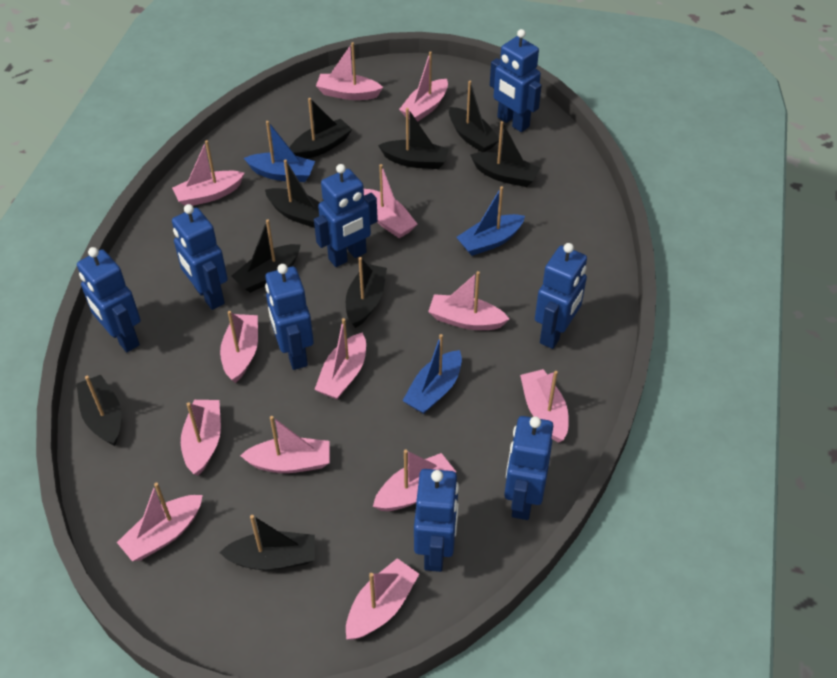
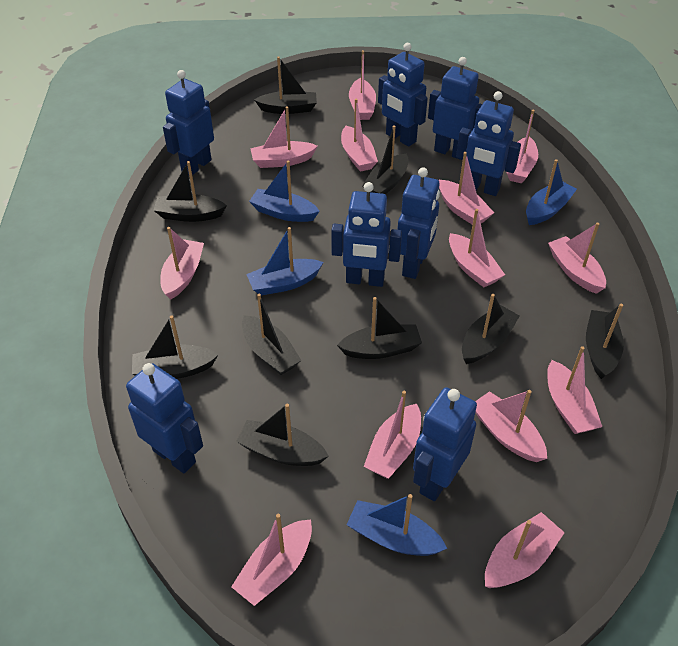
blue boat: 3 -> 4

